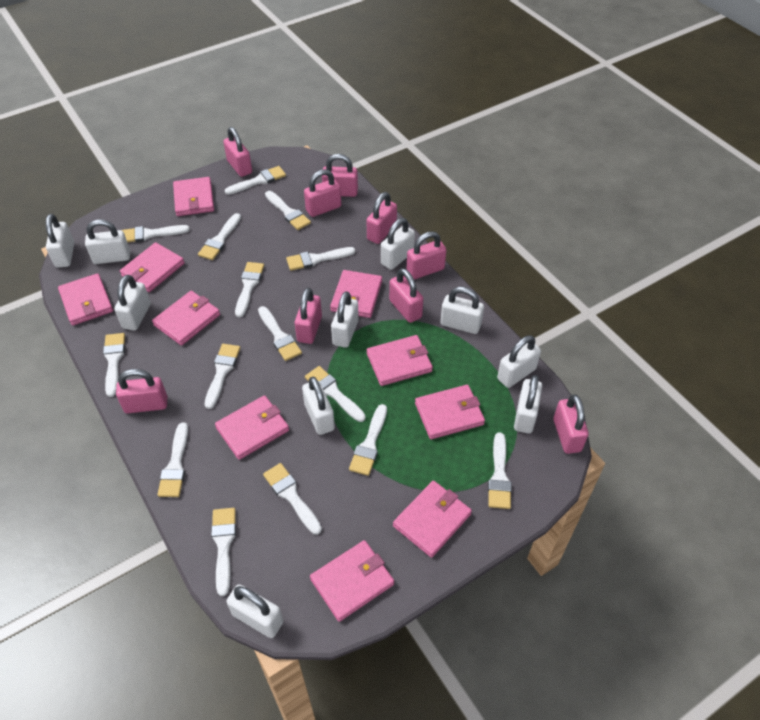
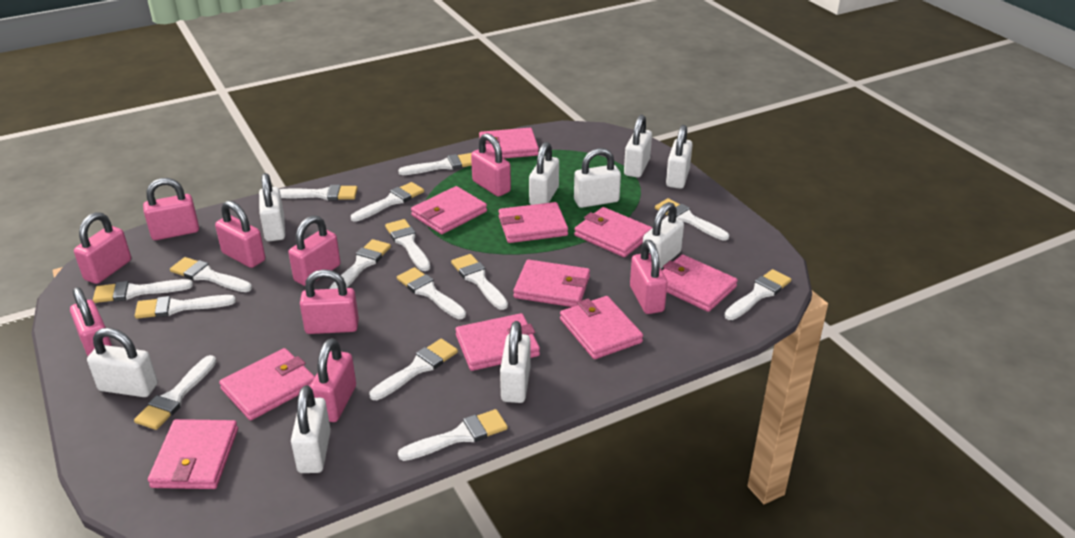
white padlock: 10 -> 9

